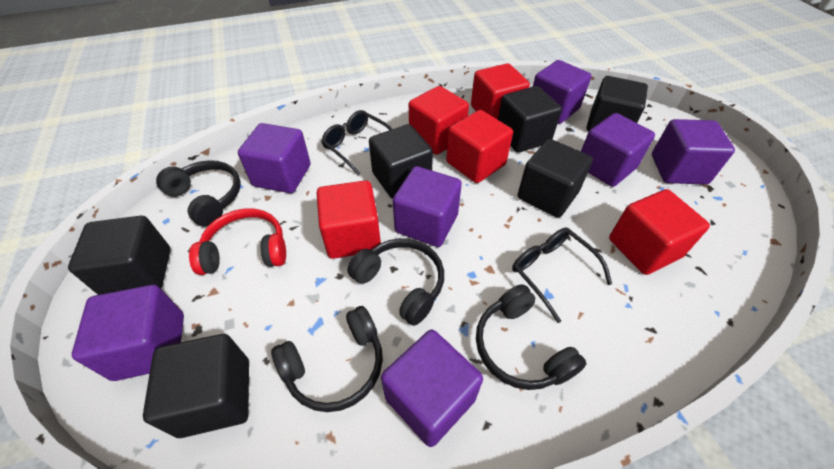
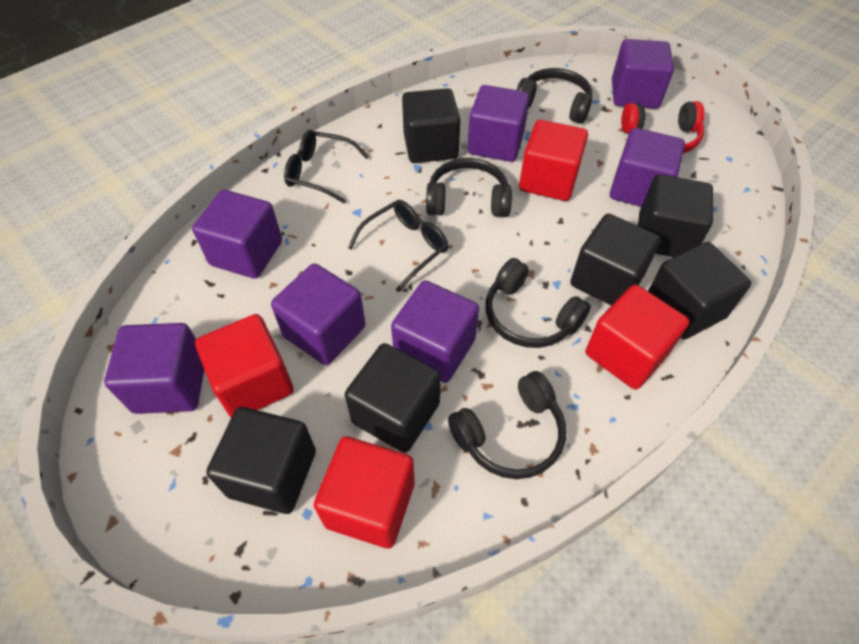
red cube: 5 -> 4

